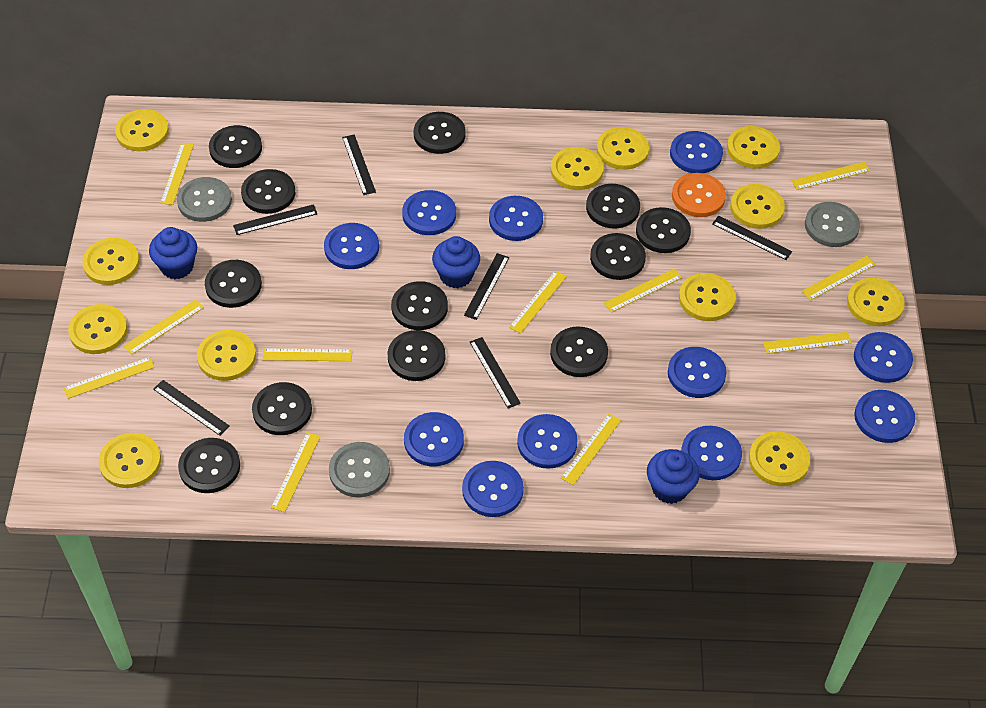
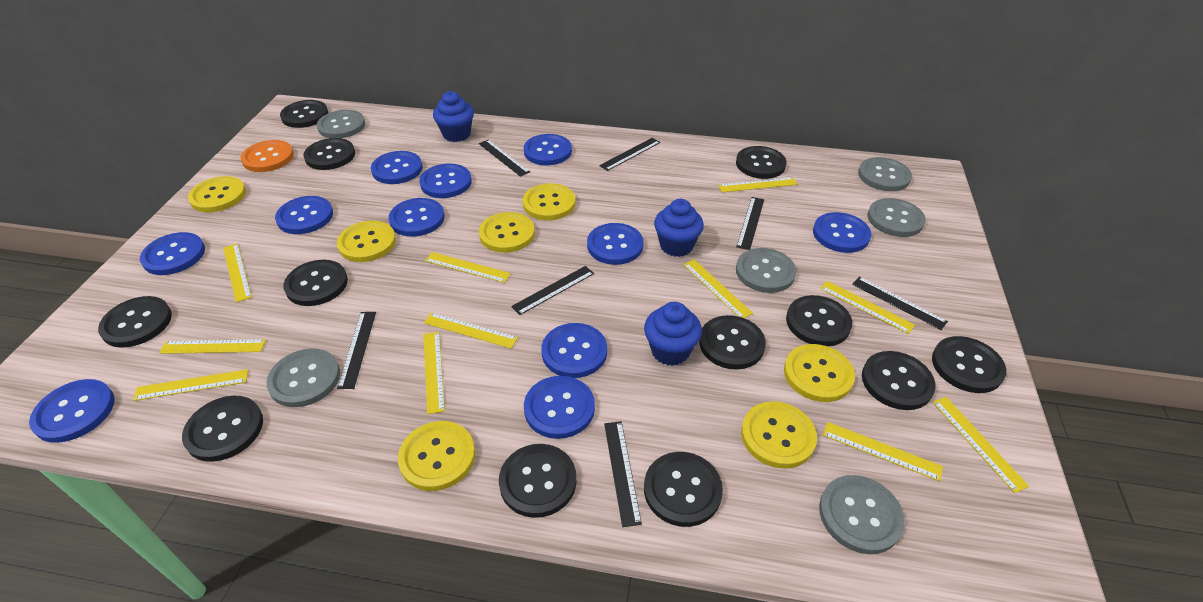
black ruler: 6 -> 7
grey button: 3 -> 6
yellow button: 12 -> 7

